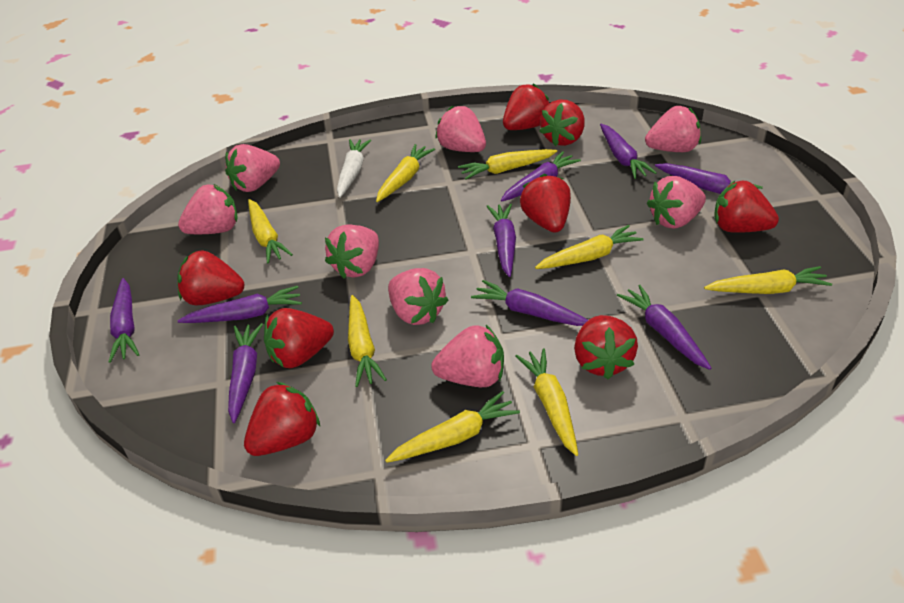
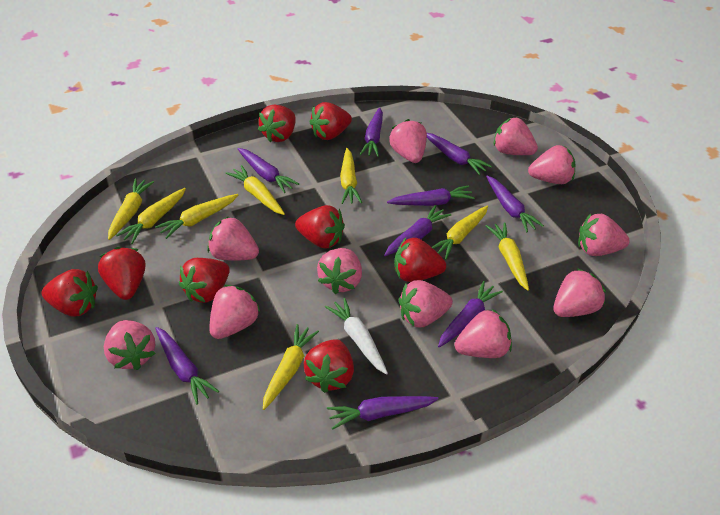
pink strawberry: 8 -> 11

